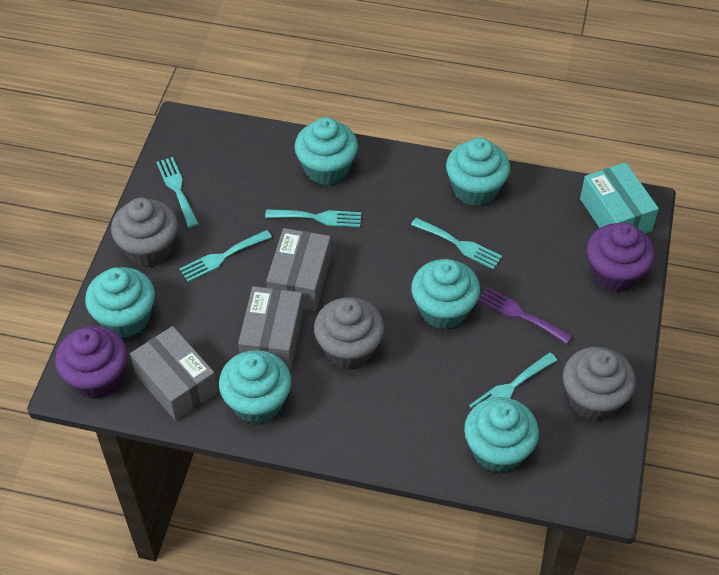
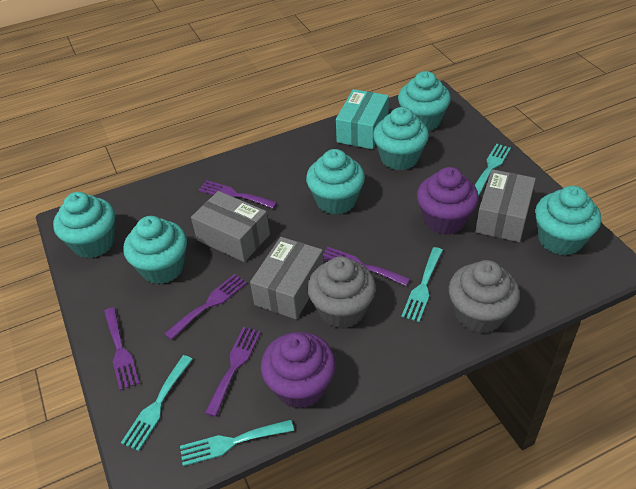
grey cupcake: 3 -> 2
purple fork: 1 -> 5
turquoise fork: 5 -> 4

